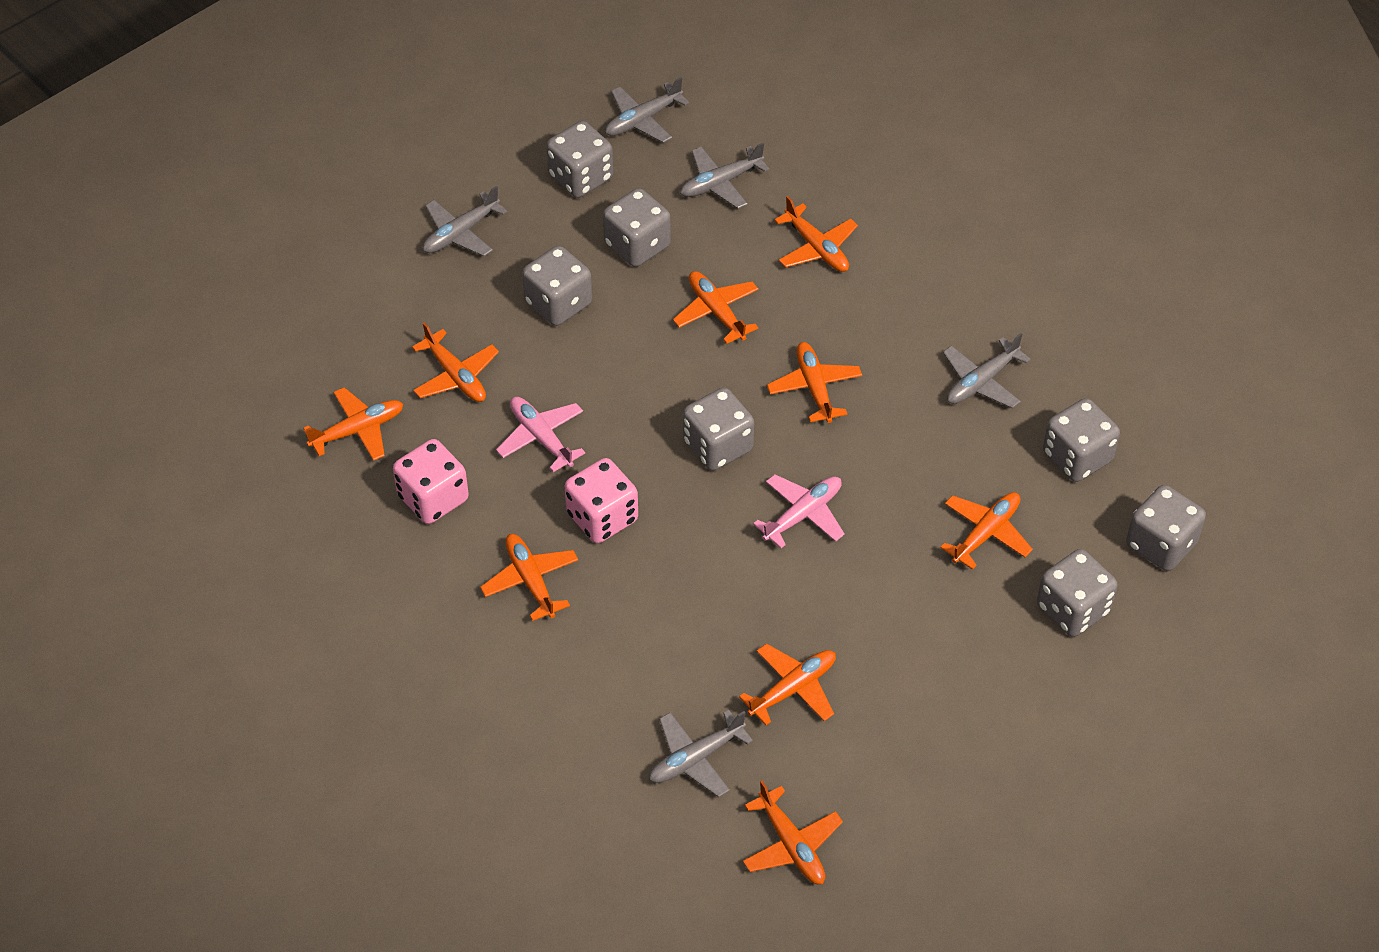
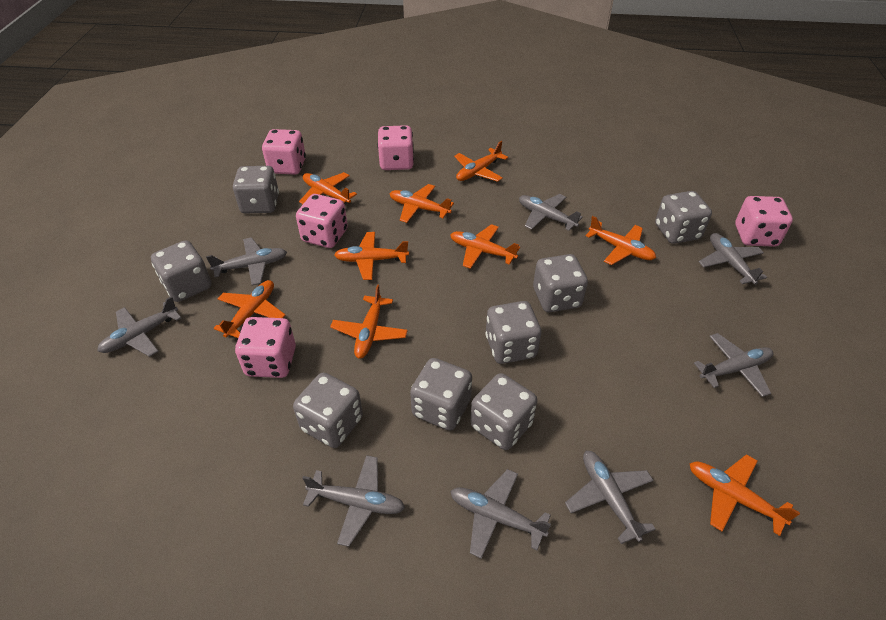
grey dice: 7 -> 8
grey plane: 5 -> 8
pink dice: 2 -> 5
pink plane: 2 -> 0

